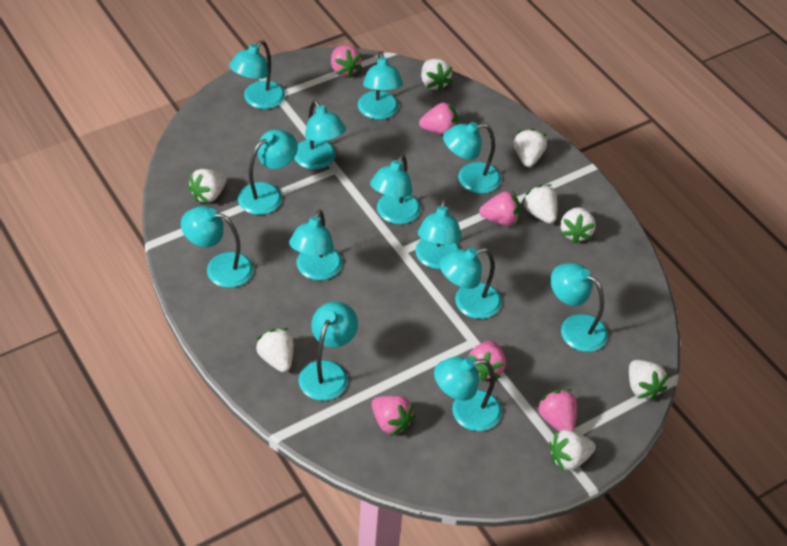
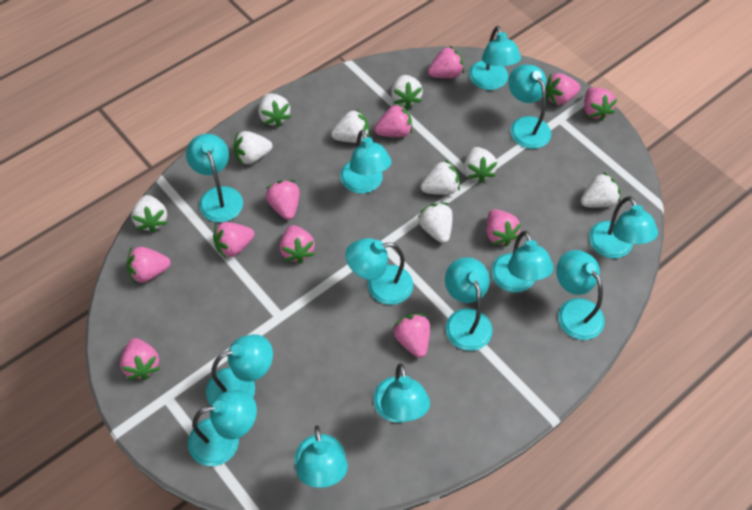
pink strawberry: 6 -> 11
white strawberry: 8 -> 9

